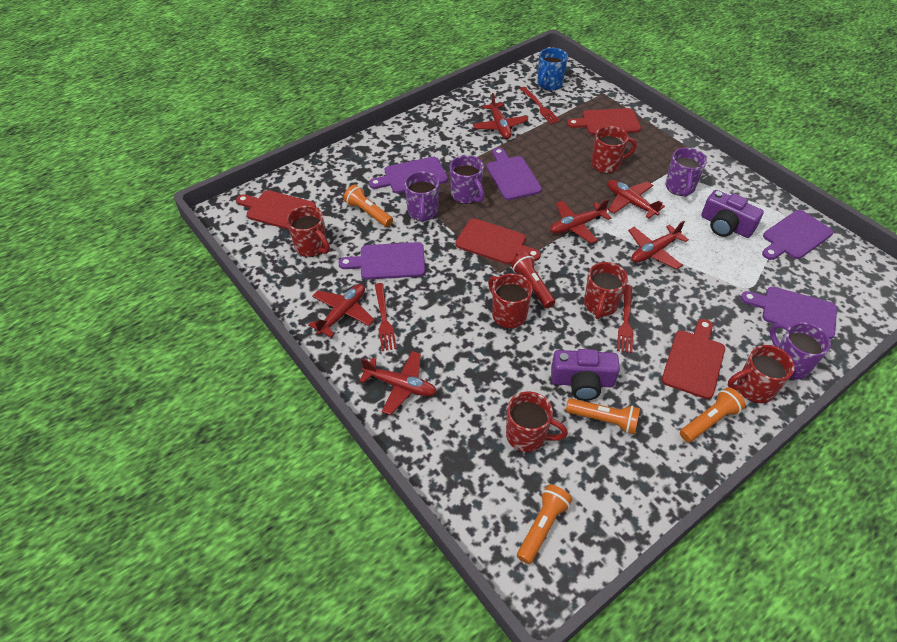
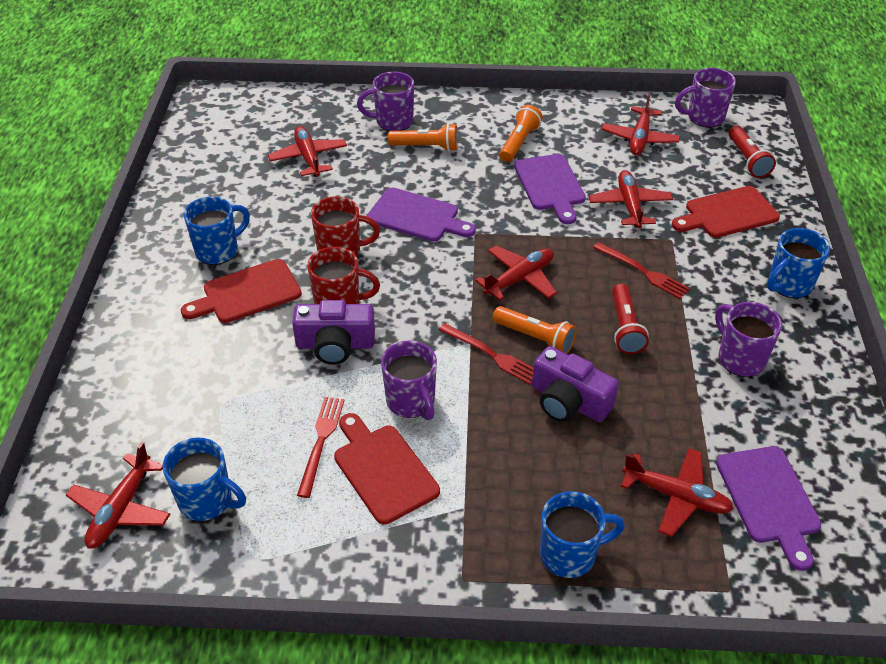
blue mug: 1 -> 4
orange flashlight: 4 -> 3
purple cutting board: 5 -> 3
red cutting board: 4 -> 3
red flashlight: 1 -> 2
red mug: 6 -> 2

